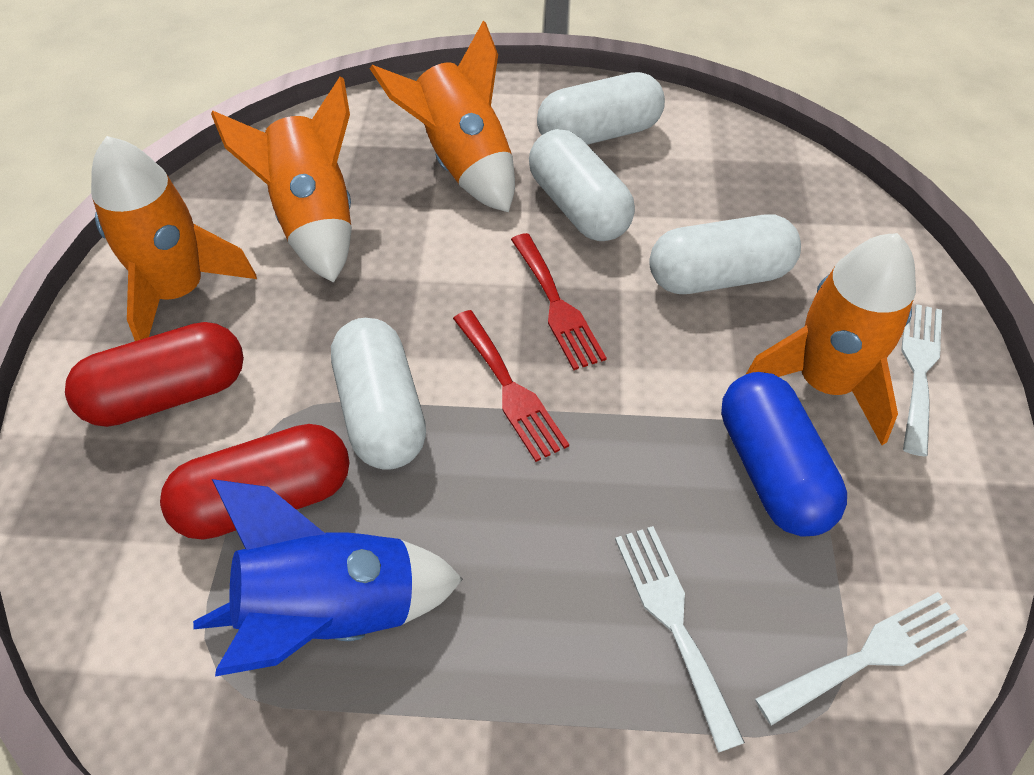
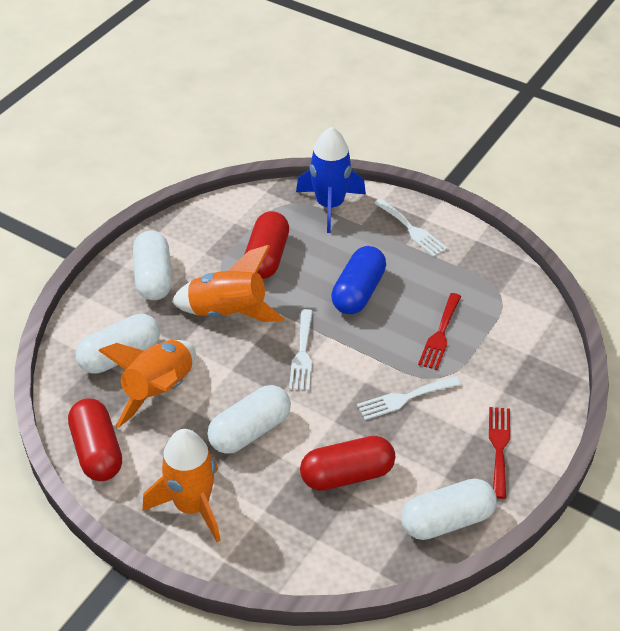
orange rocket: 4 -> 3
red capsule: 2 -> 3

